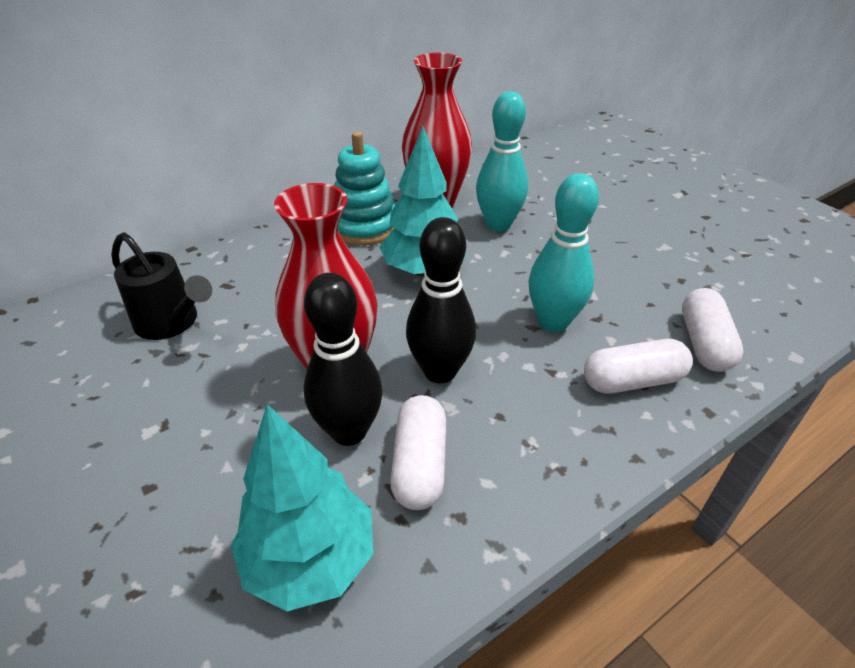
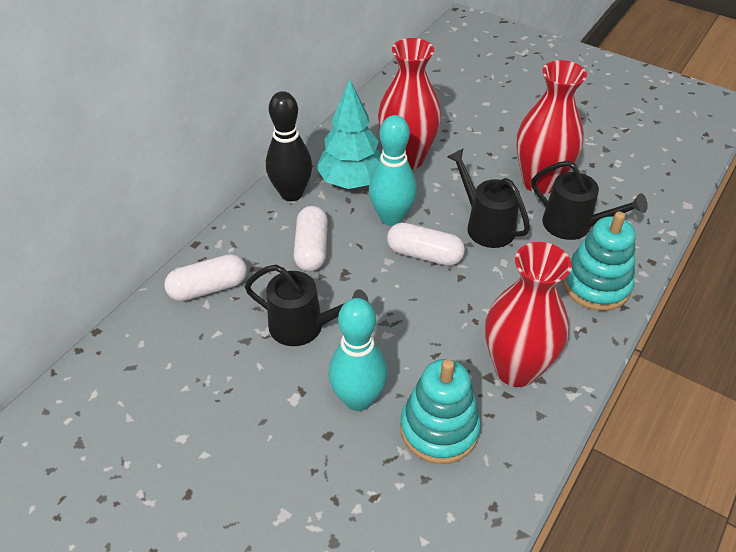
black bowling pin: 2 -> 1
black watering can: 1 -> 3
red vase: 2 -> 3
turquoise stacking toy: 1 -> 2
turquoise tree: 2 -> 1

